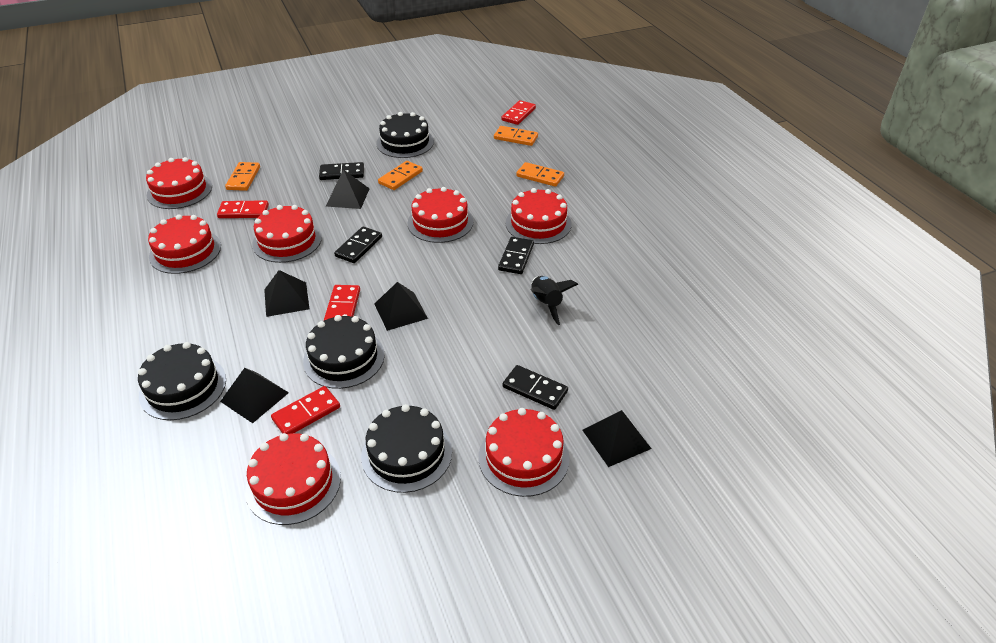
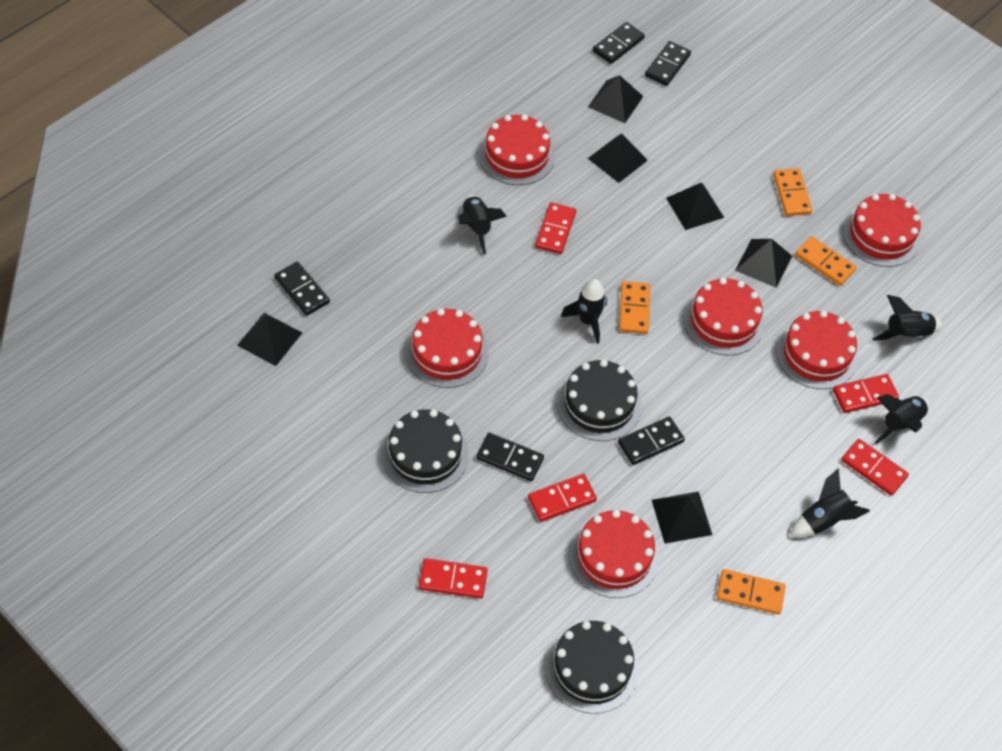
black cake: 4 -> 3
black domino: 4 -> 5
black pyramid: 5 -> 6
black rocket: 1 -> 5
red cake: 7 -> 6
red domino: 4 -> 5

